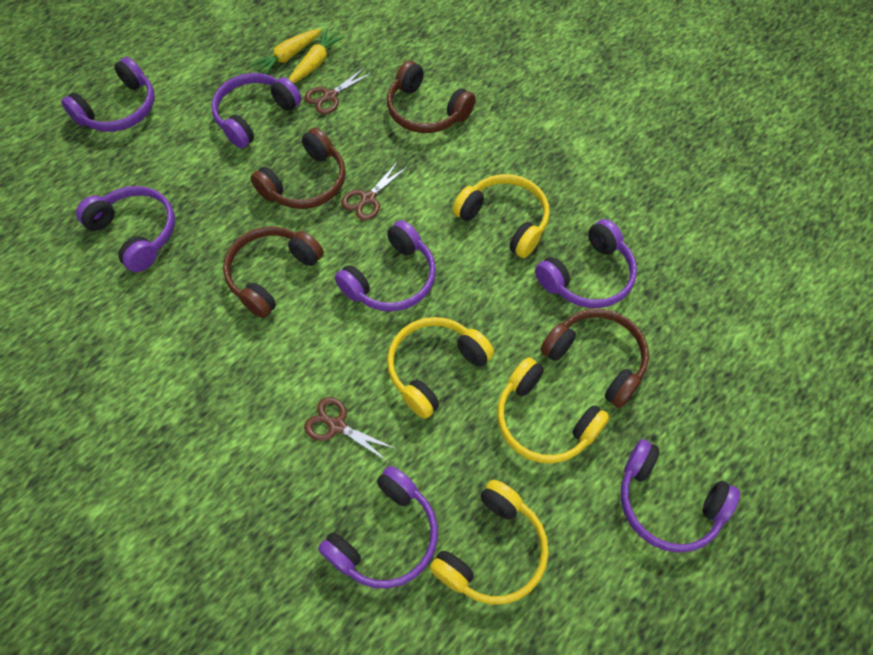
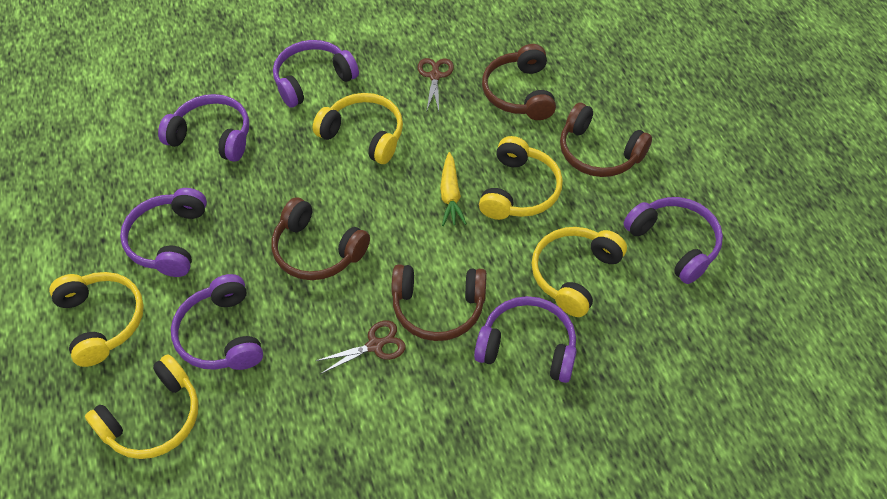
brown scissors: 3 -> 2
purple headphones: 7 -> 6
yellow carrot: 2 -> 1
yellow headphones: 4 -> 5

